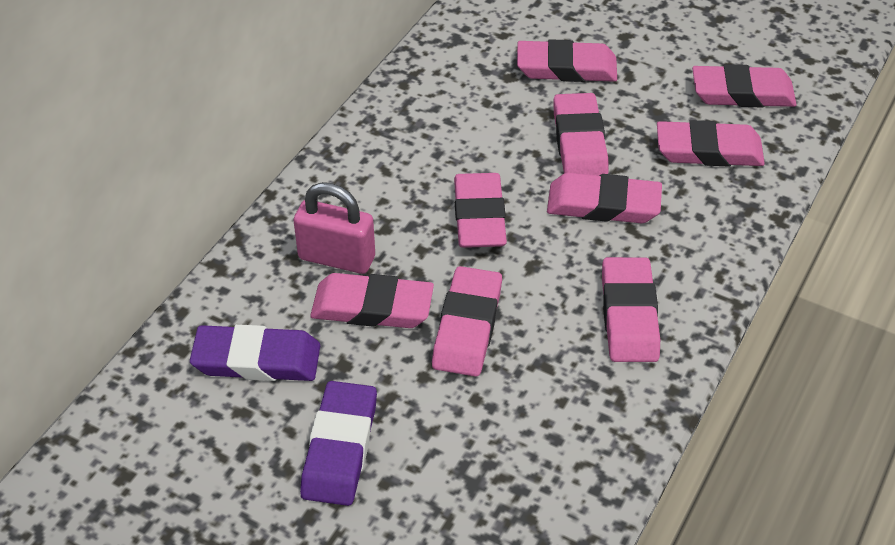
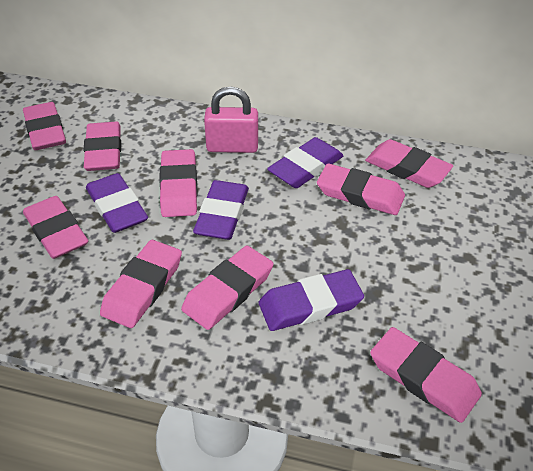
purple eraser: 2 -> 4

